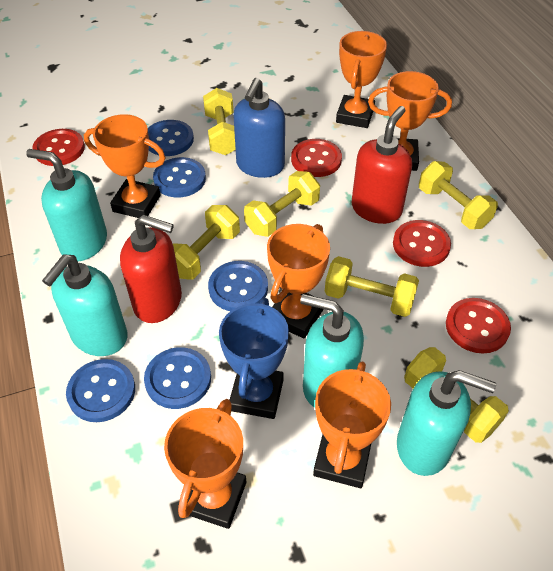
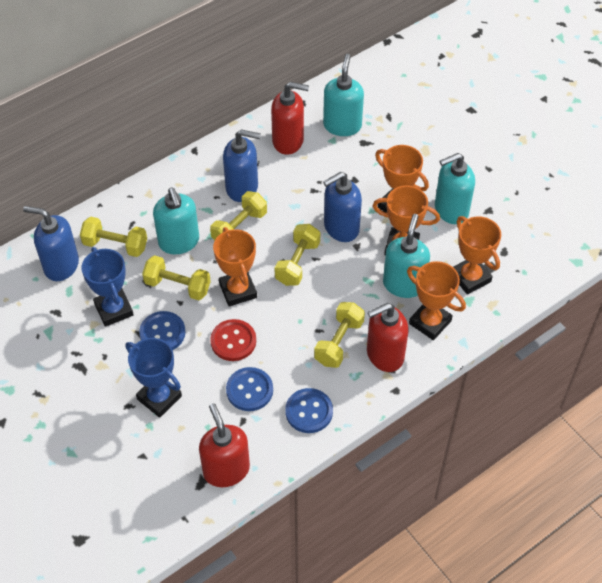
blue button: 5 -> 3
blue soap dispenser: 1 -> 3
blue trophy: 1 -> 2
orange trophy: 6 -> 5
red button: 4 -> 1
red soap dispenser: 2 -> 3
yellow dumbbell: 6 -> 5

